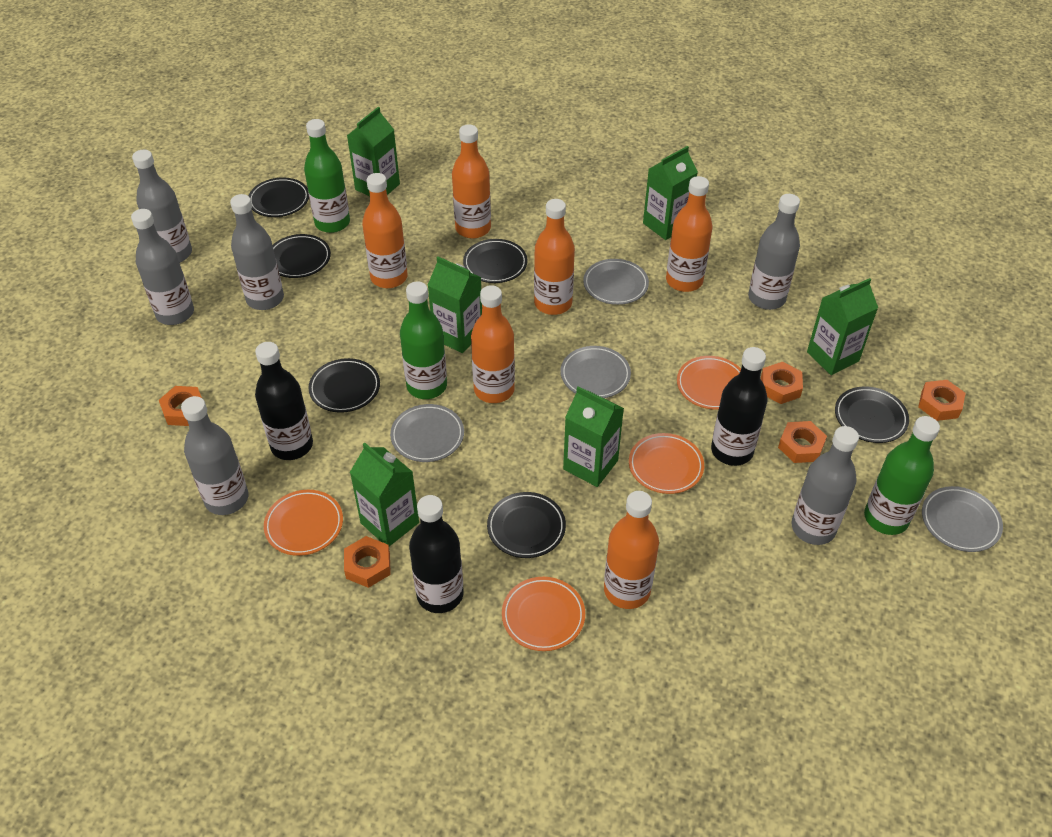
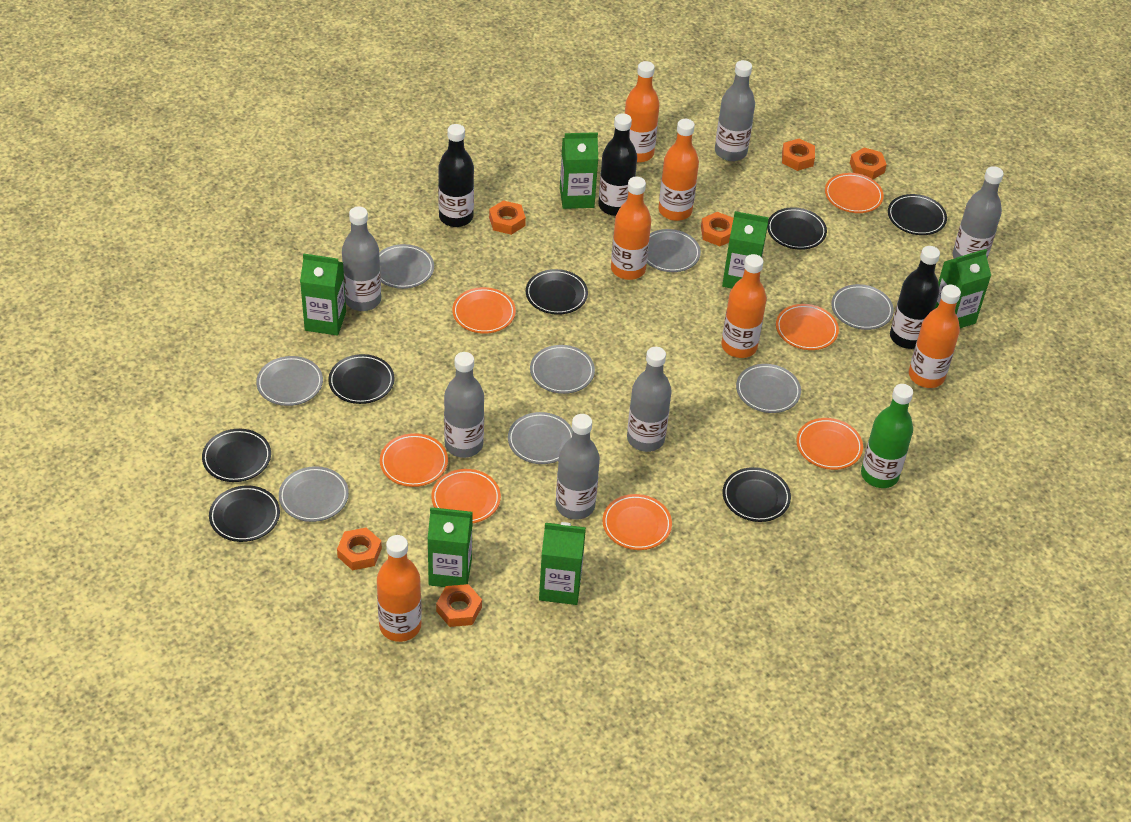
black plate: 6 -> 7
green bottle: 3 -> 1
grey plate: 4 -> 8
orange nut: 5 -> 6
orange plate: 4 -> 7

